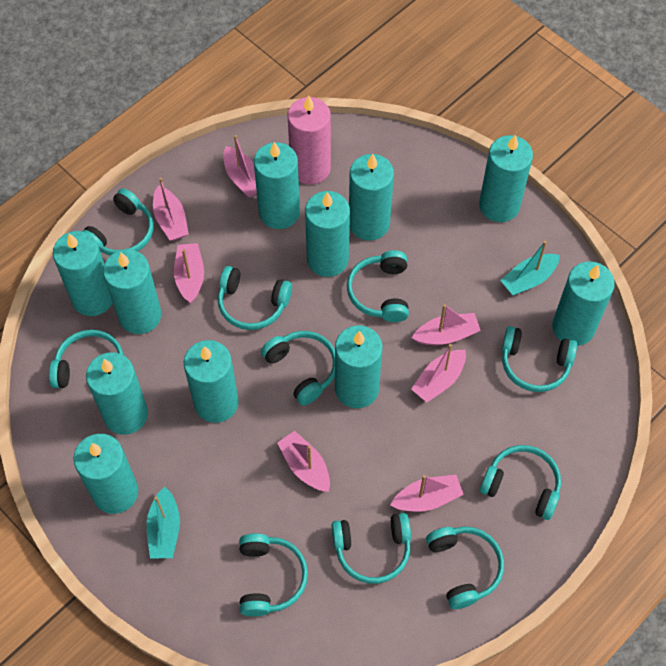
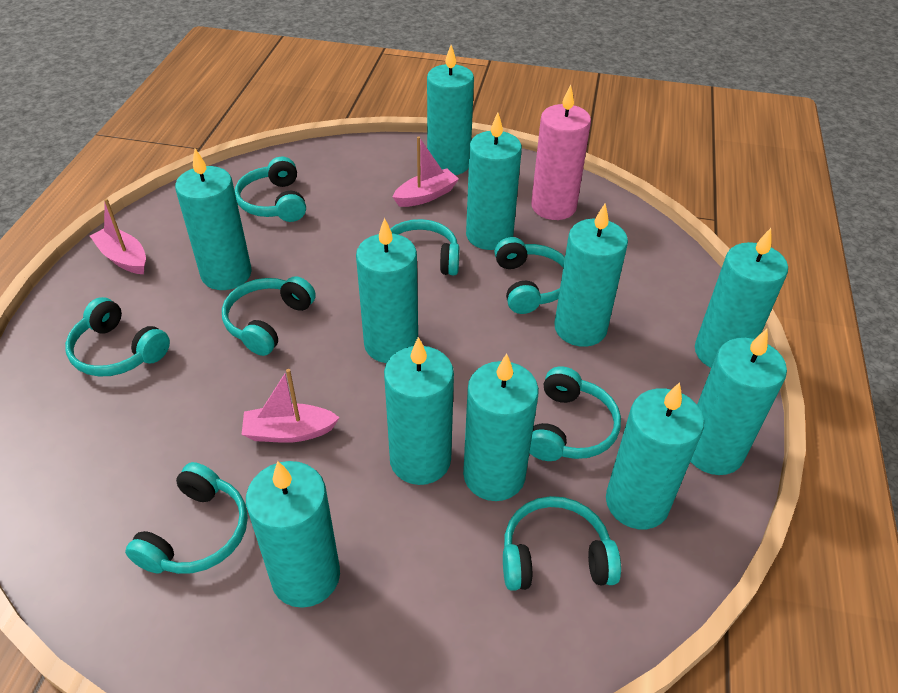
pink boat: 7 -> 3
turquoise boat: 2 -> 0
turquoise headphones: 10 -> 8

